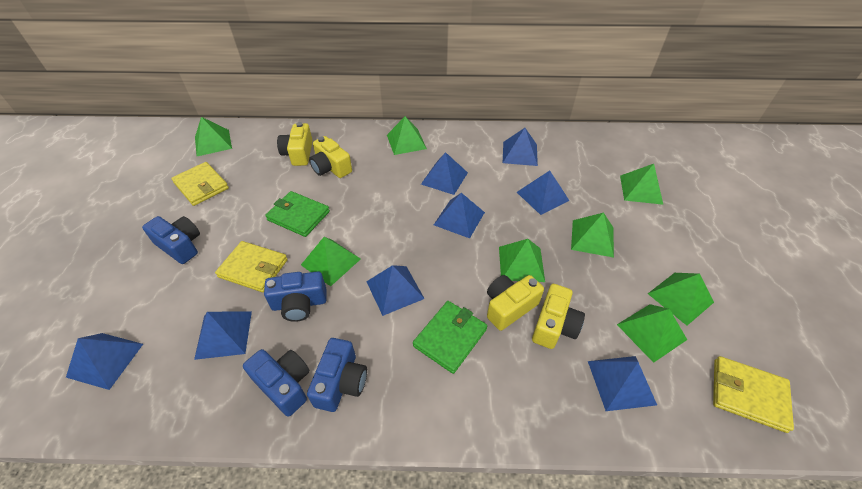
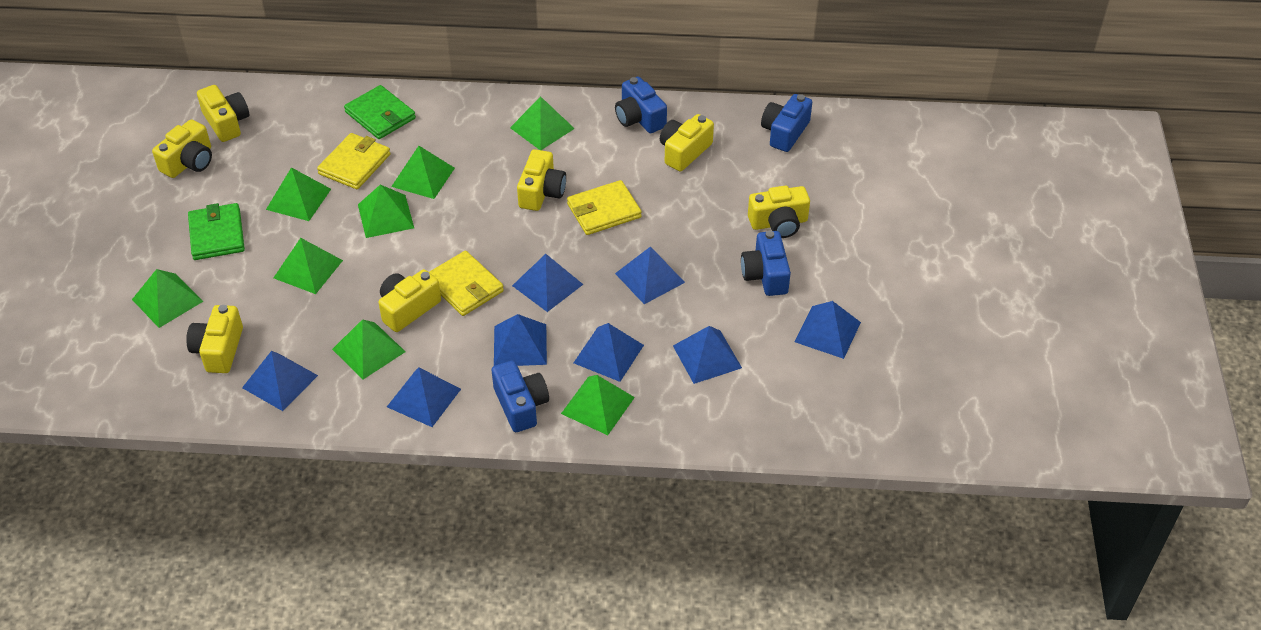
yellow camera: 4 -> 7

